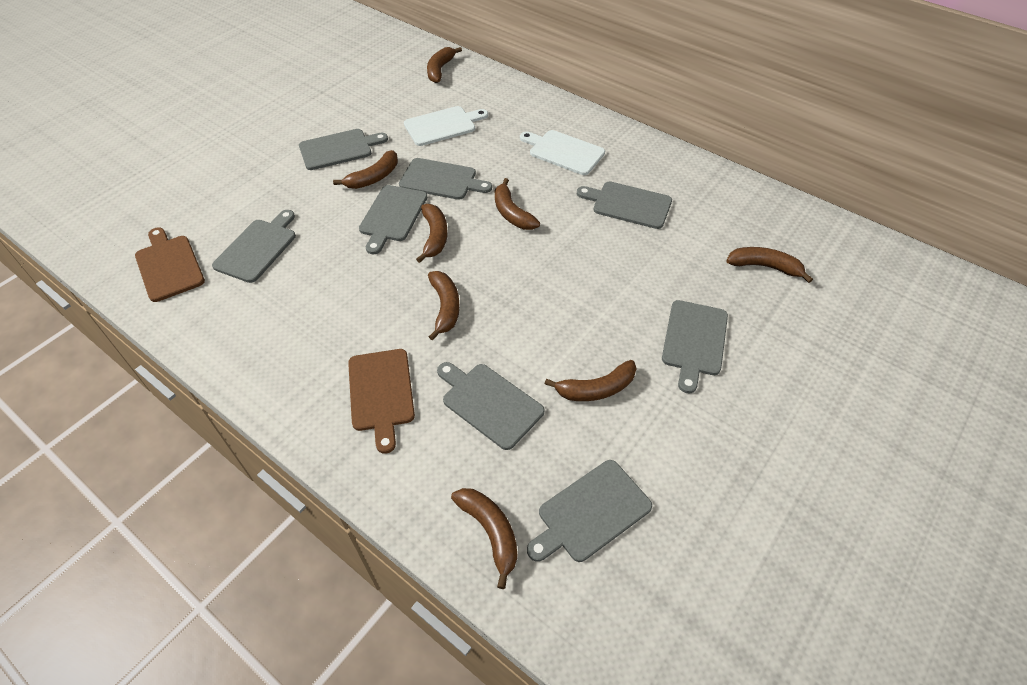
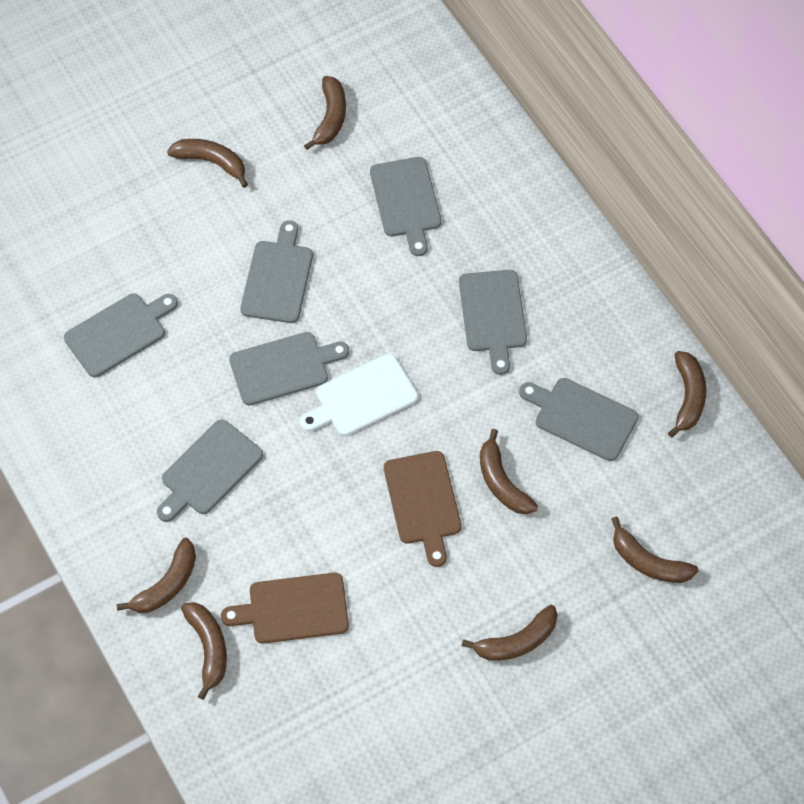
grey cutting board: 8 -> 7
white cutting board: 2 -> 1

